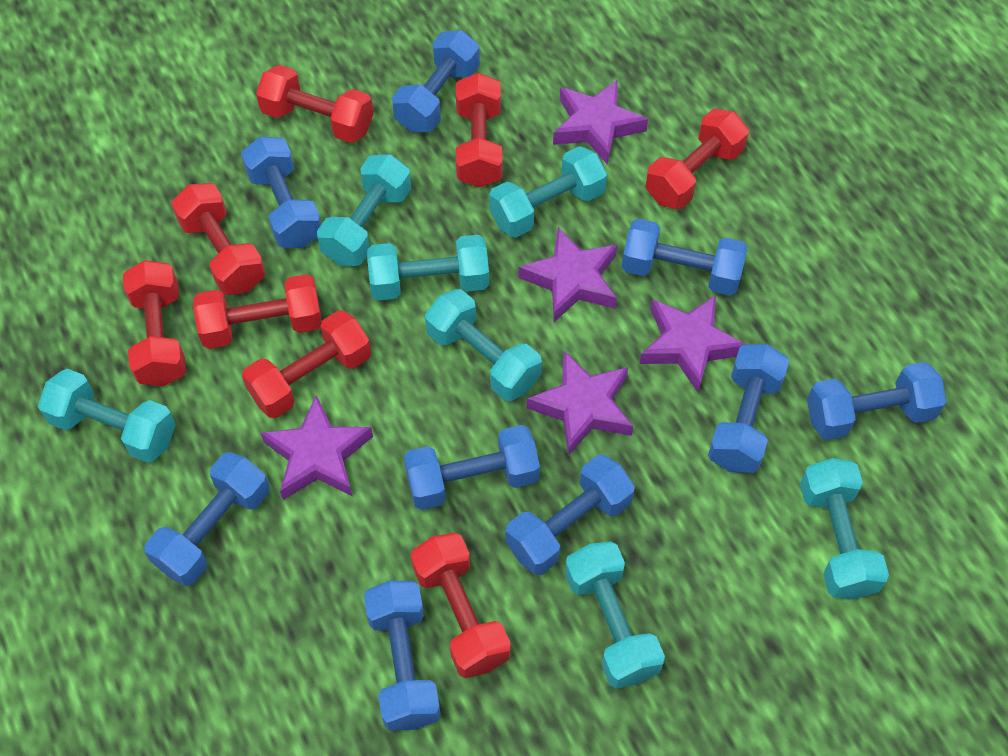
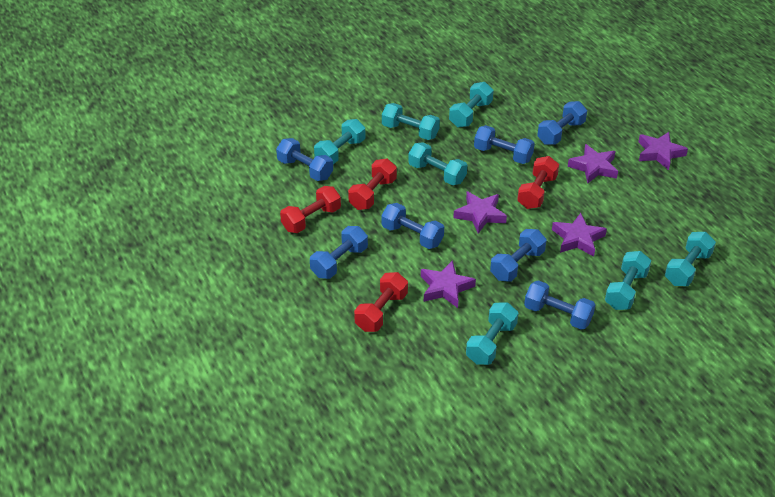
blue dumbbell: 9 -> 7
red dumbbell: 8 -> 4

